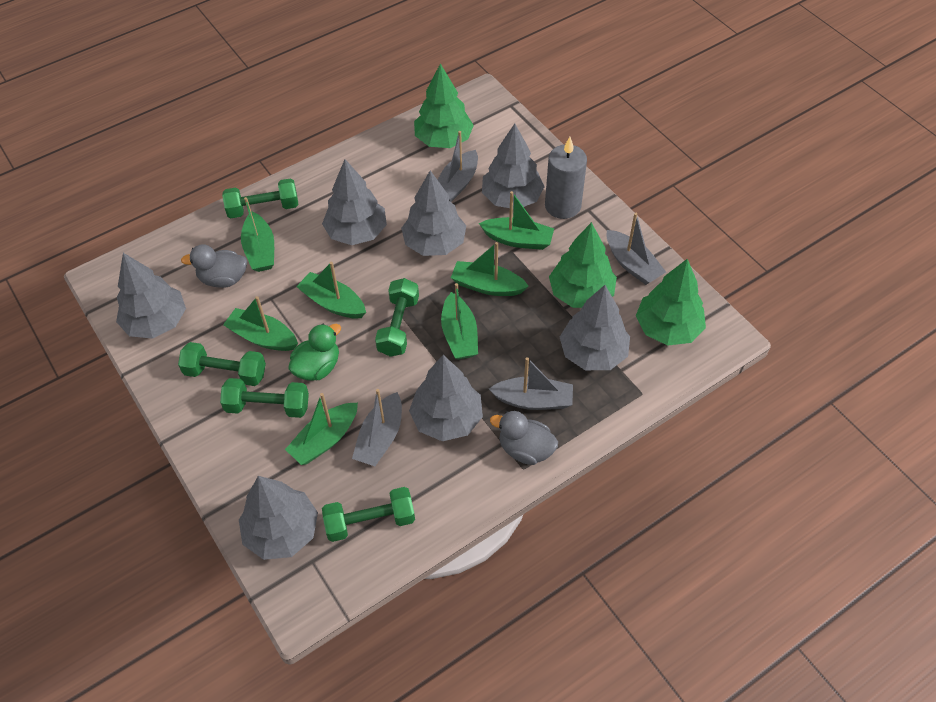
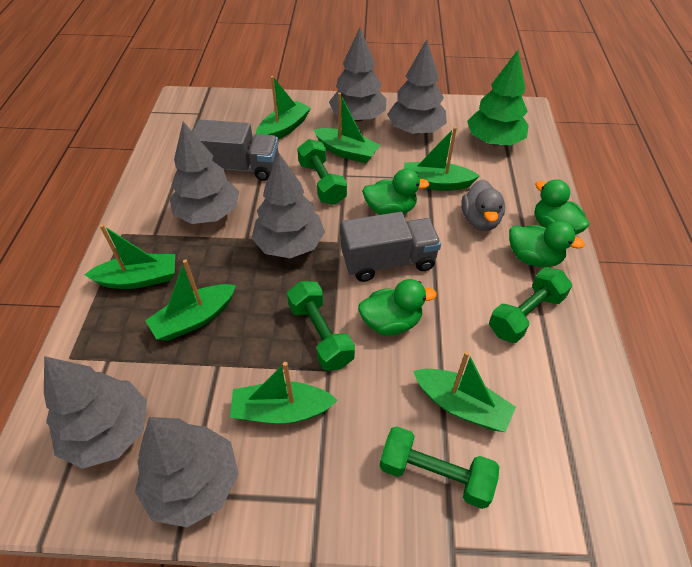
green duck: 1 -> 4
green dumbbell: 5 -> 4
green tree: 3 -> 1
grey boat: 4 -> 0
grey candle: 1 -> 0
grey duck: 2 -> 1
grey tree: 7 -> 6
grey truck: 0 -> 2

